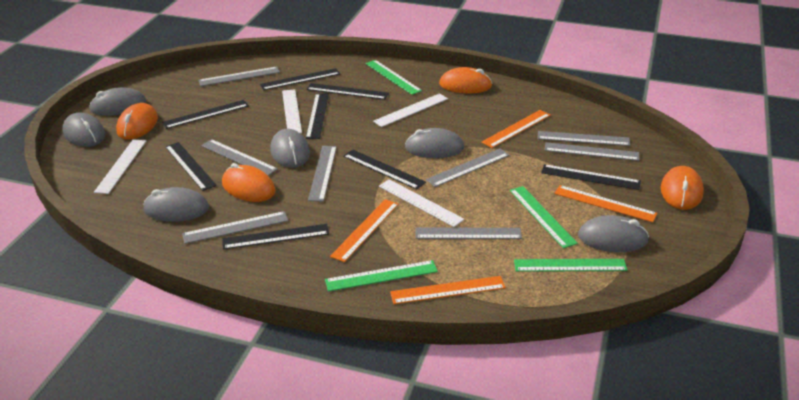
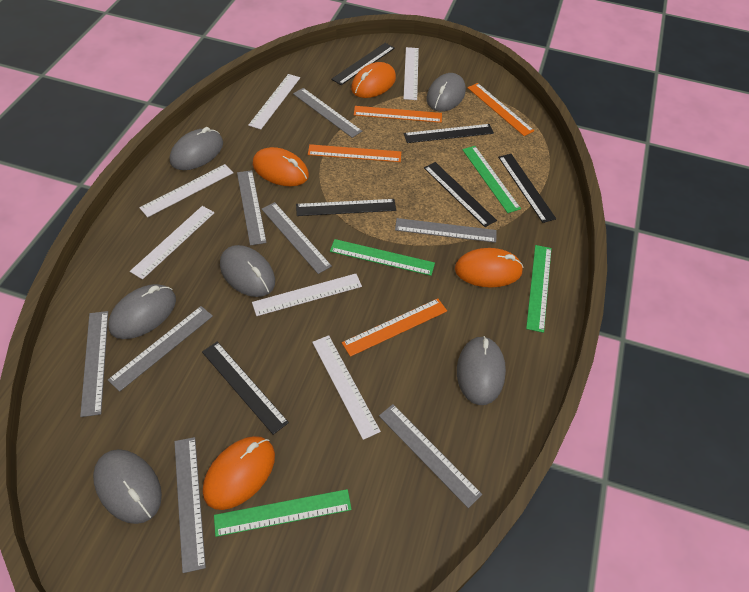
black ruler: 8 -> 6
white ruler: 4 -> 6

